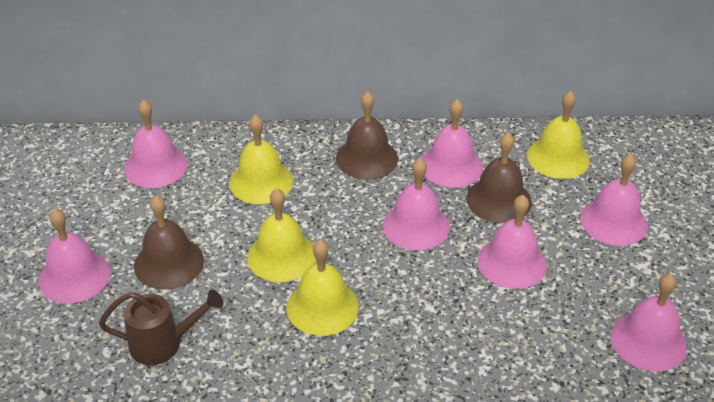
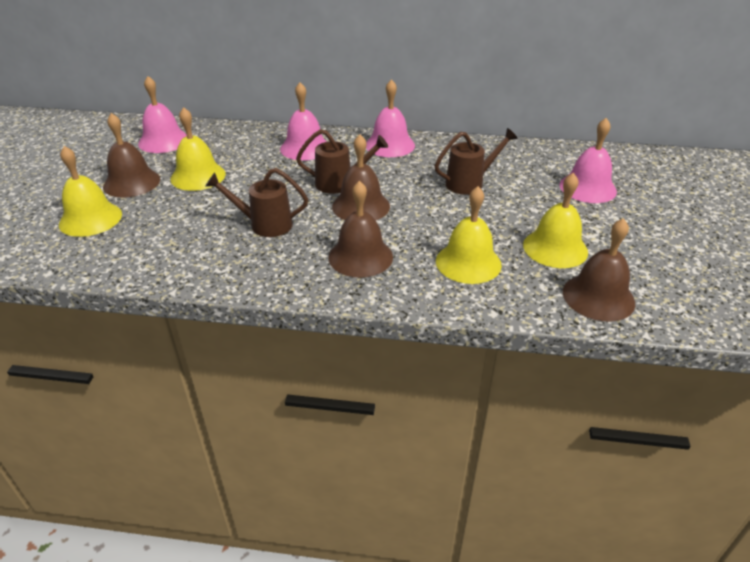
brown bell: 3 -> 4
brown watering can: 1 -> 3
pink bell: 7 -> 4

